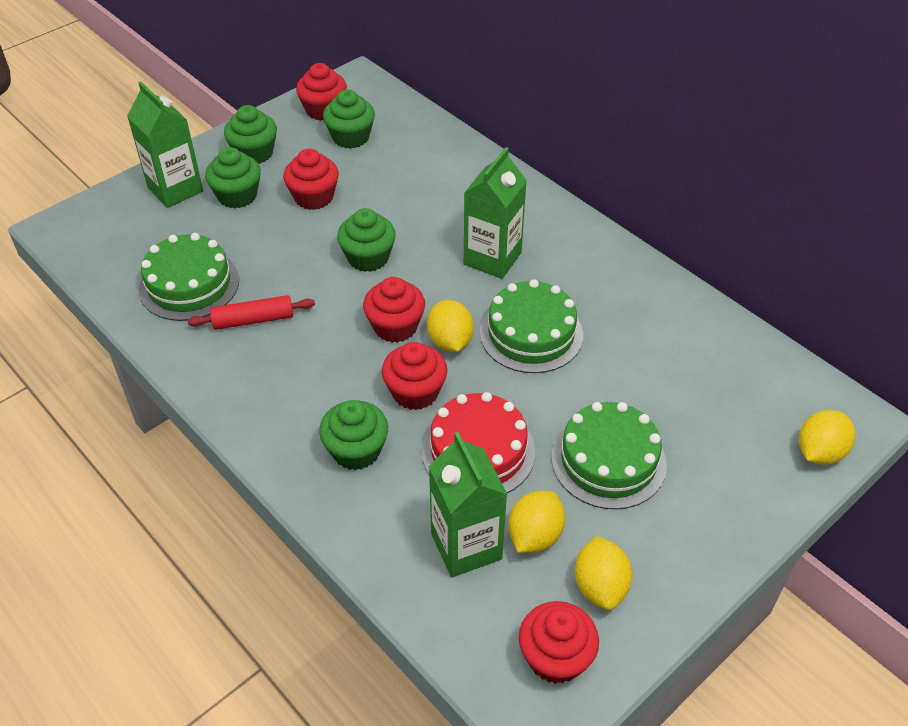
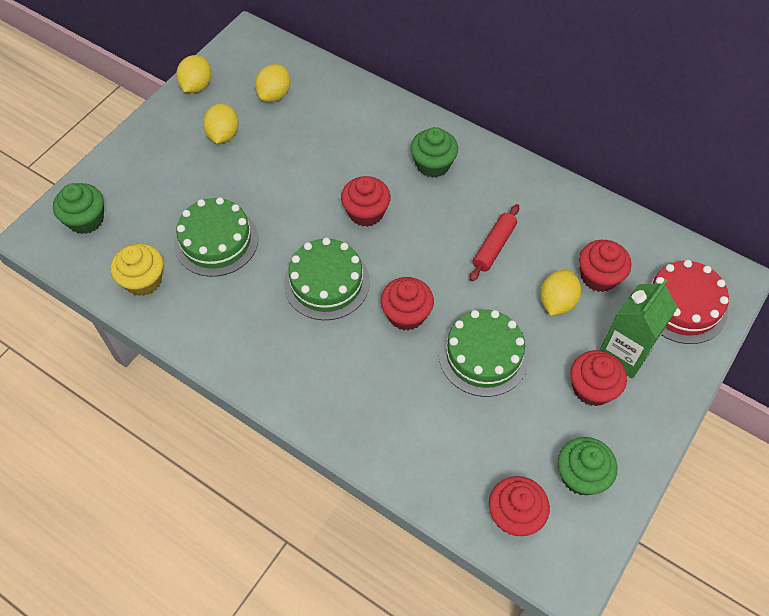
green carton: 3 -> 1
green cupcake: 5 -> 3
yellow cupcake: 0 -> 1

